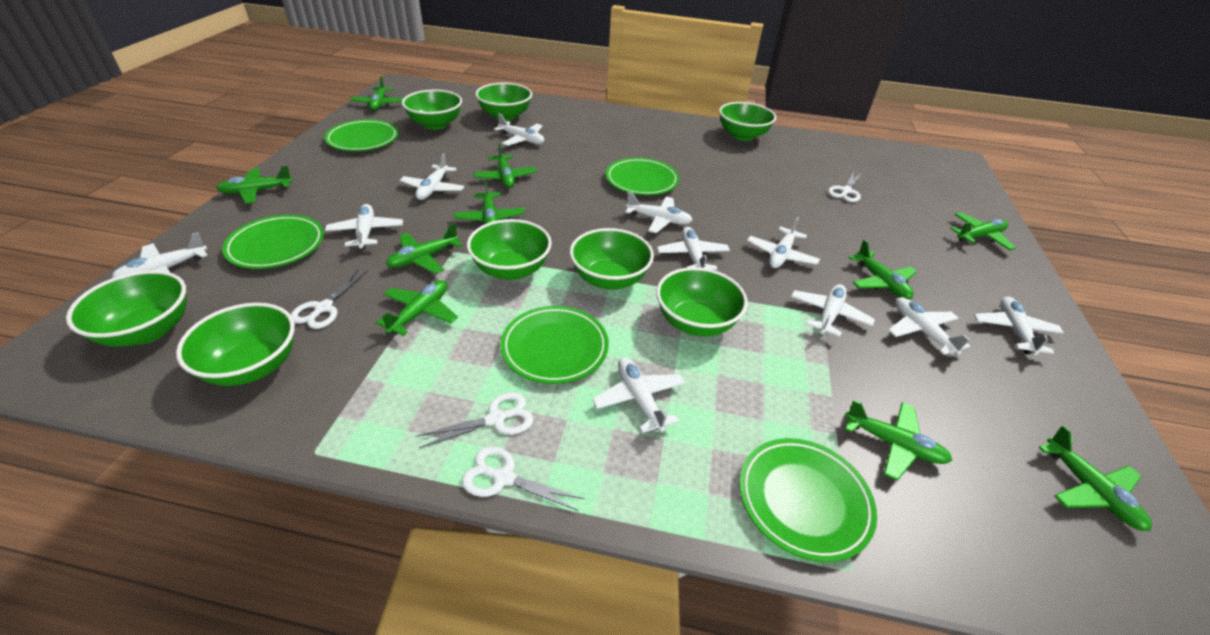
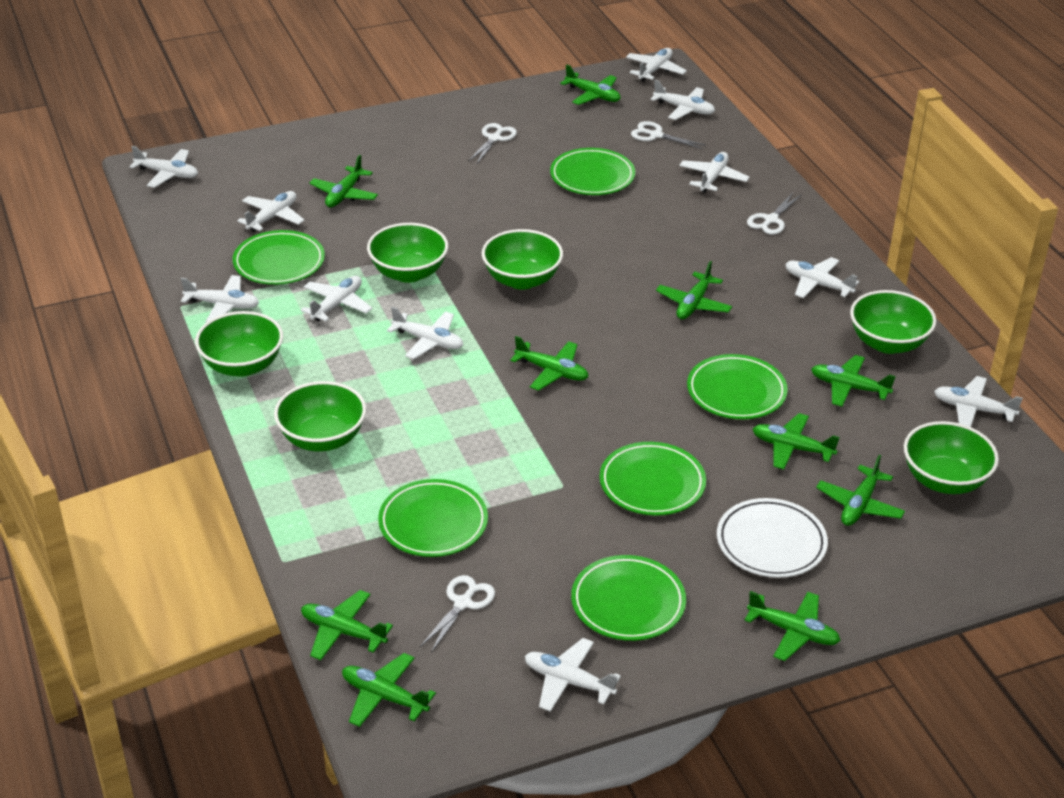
green bowl: 8 -> 6
green plate: 5 -> 6
white plate: 0 -> 1

